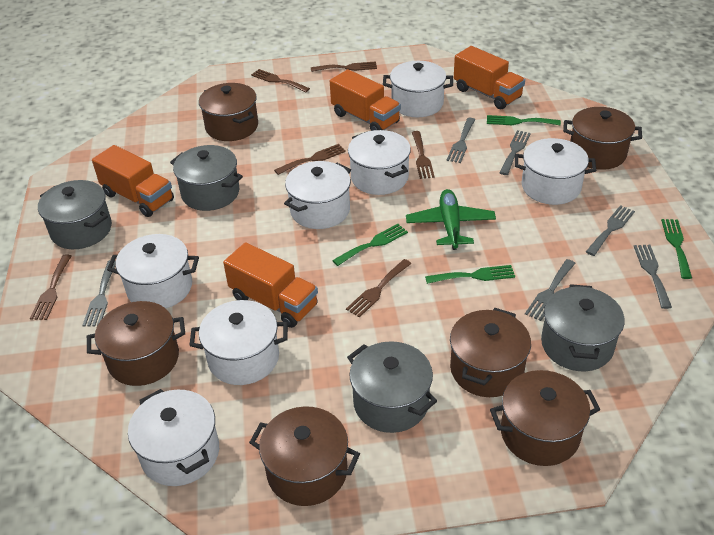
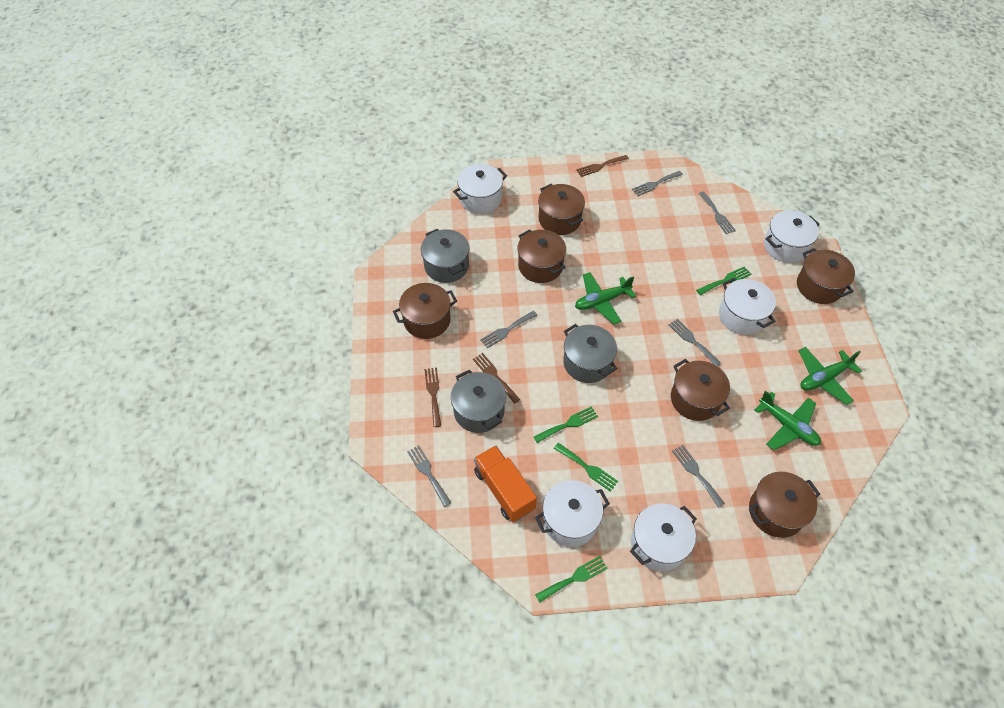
brown fork: 6 -> 3
green plane: 1 -> 3
grey pot: 4 -> 3
orange truck: 4 -> 1
white pot: 7 -> 5

